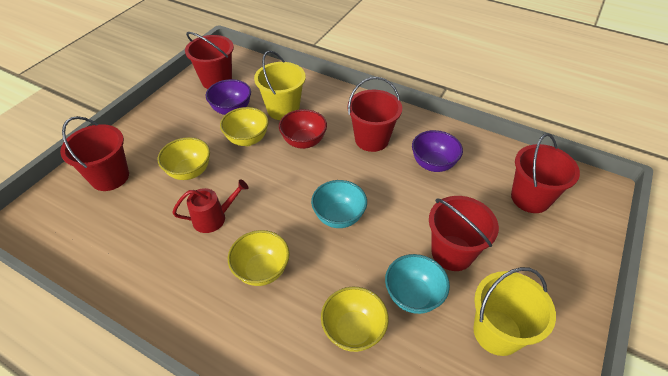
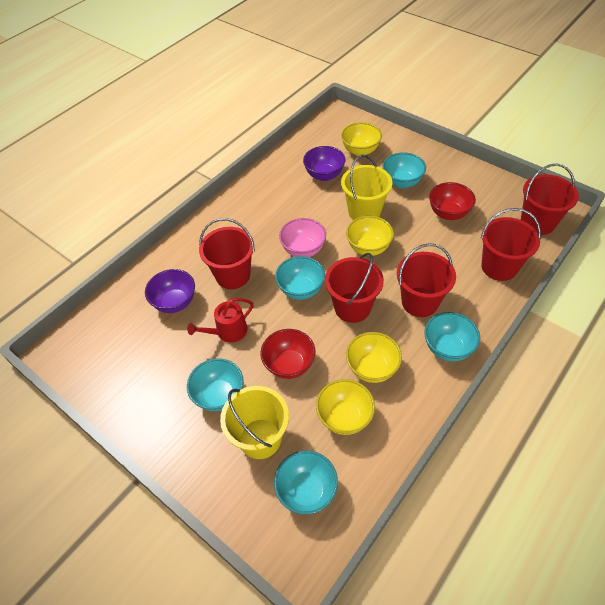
pink bowl: 0 -> 1
red bowl: 1 -> 2
turquoise bowl: 2 -> 5

